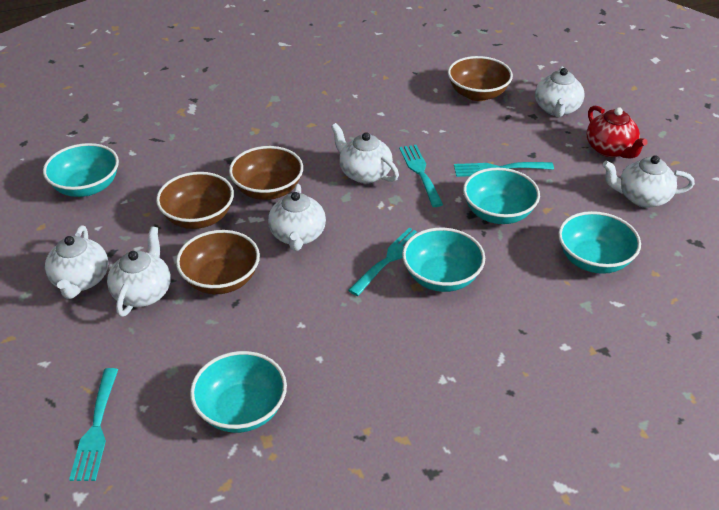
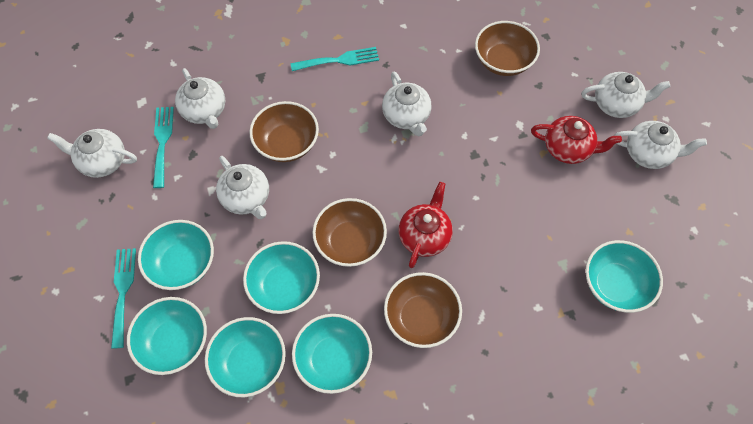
red teapot: 1 -> 2
turquoise bowl: 5 -> 6
turquoise fork: 4 -> 3

